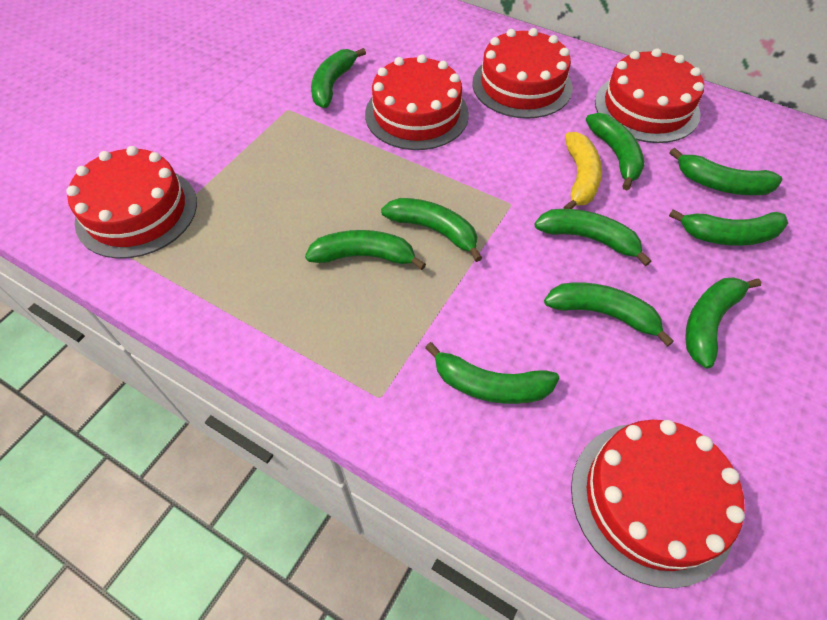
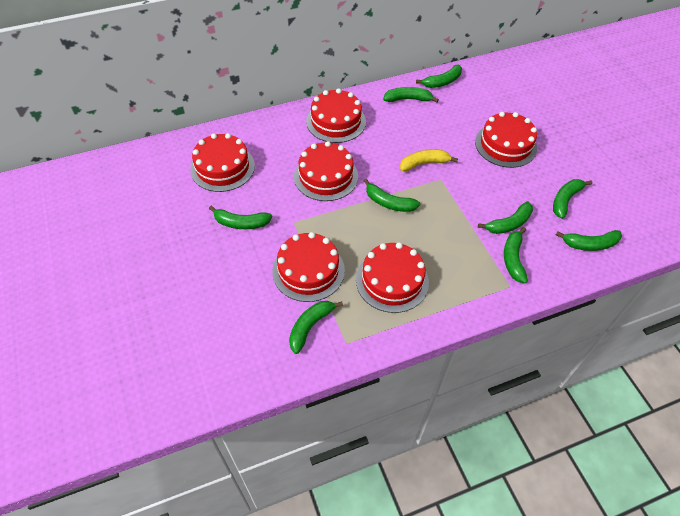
green banana: 10 -> 9
red cake: 5 -> 6

